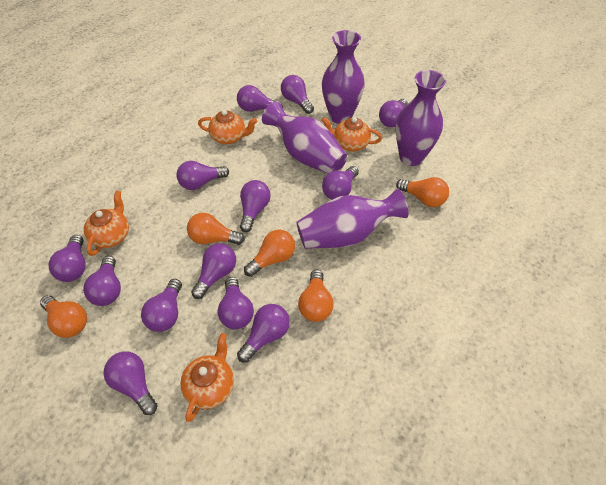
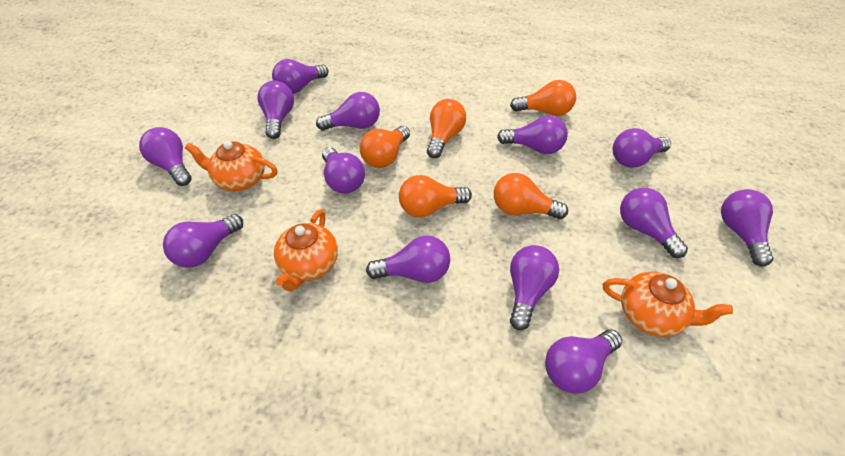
orange teapot: 4 -> 3
purple vase: 4 -> 0

